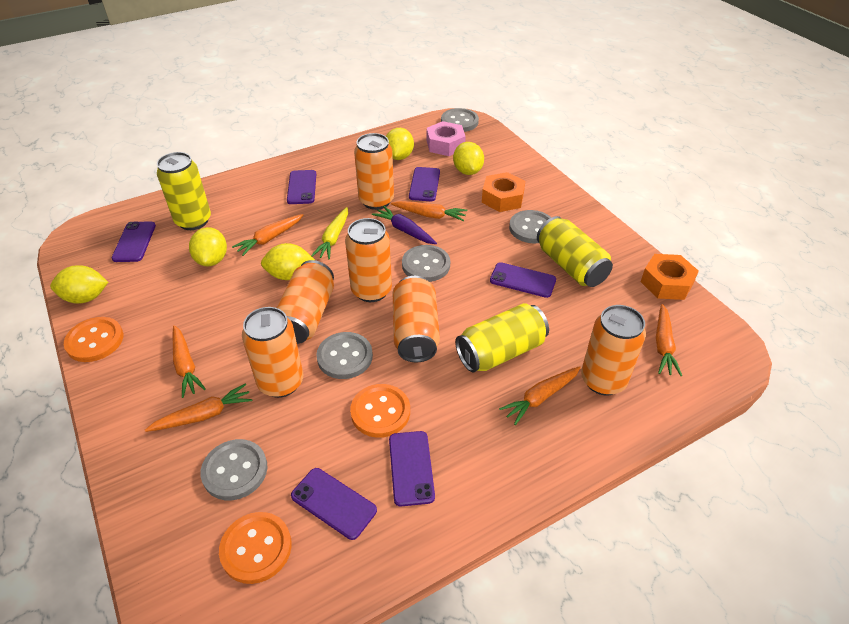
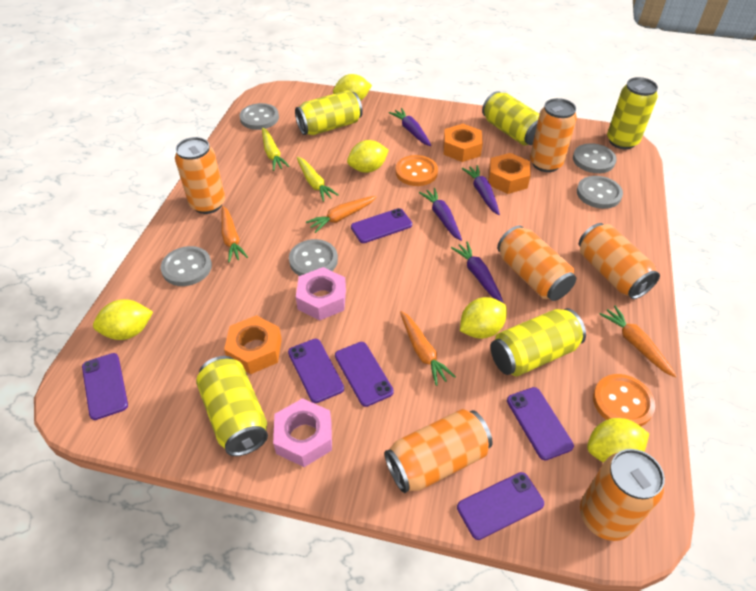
orange button: 3 -> 2
orange carrot: 6 -> 4
orange nut: 2 -> 3
pink nut: 1 -> 2
purple carrot: 1 -> 4
yellow can: 3 -> 5
yellow carrot: 1 -> 2

